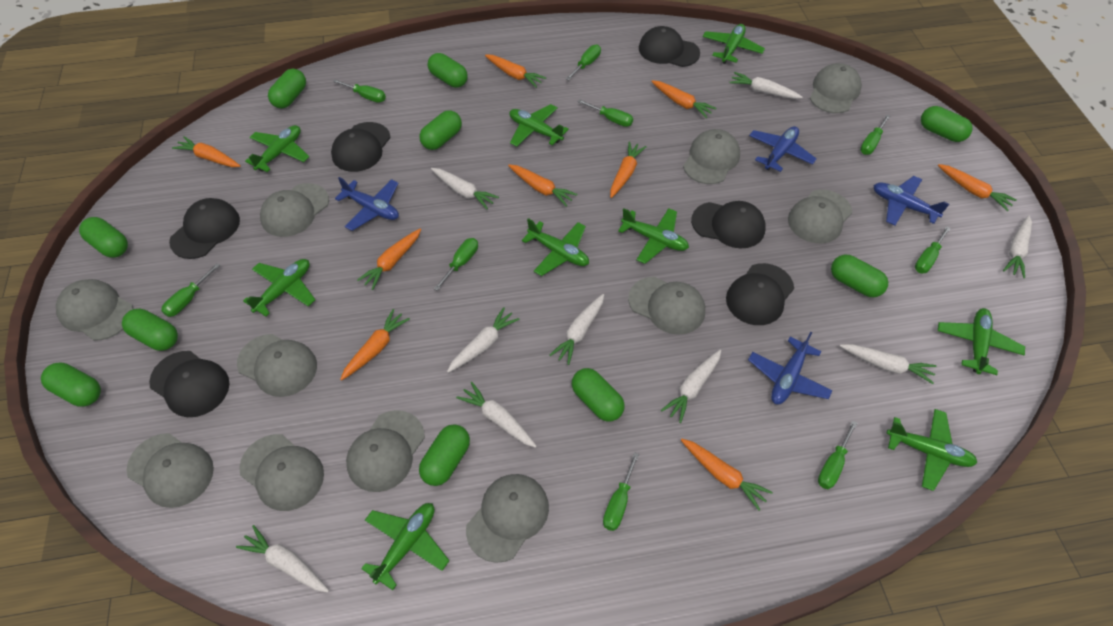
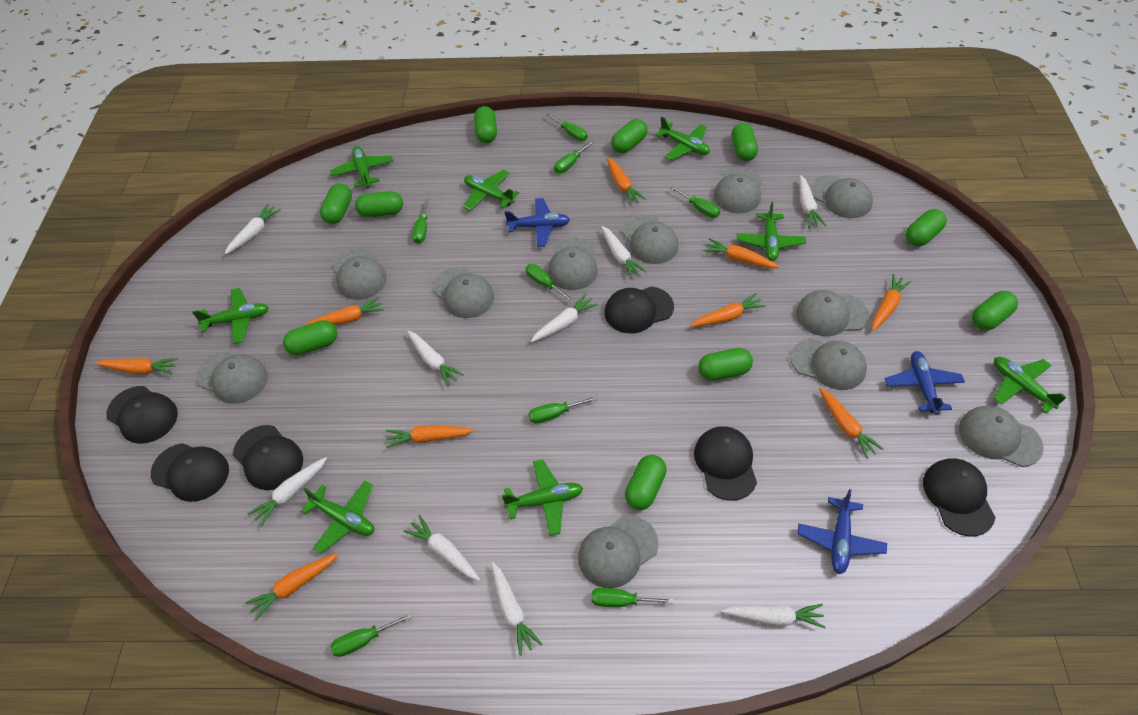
blue plane: 4 -> 3
green plane: 9 -> 8
green screwdriver: 9 -> 8

